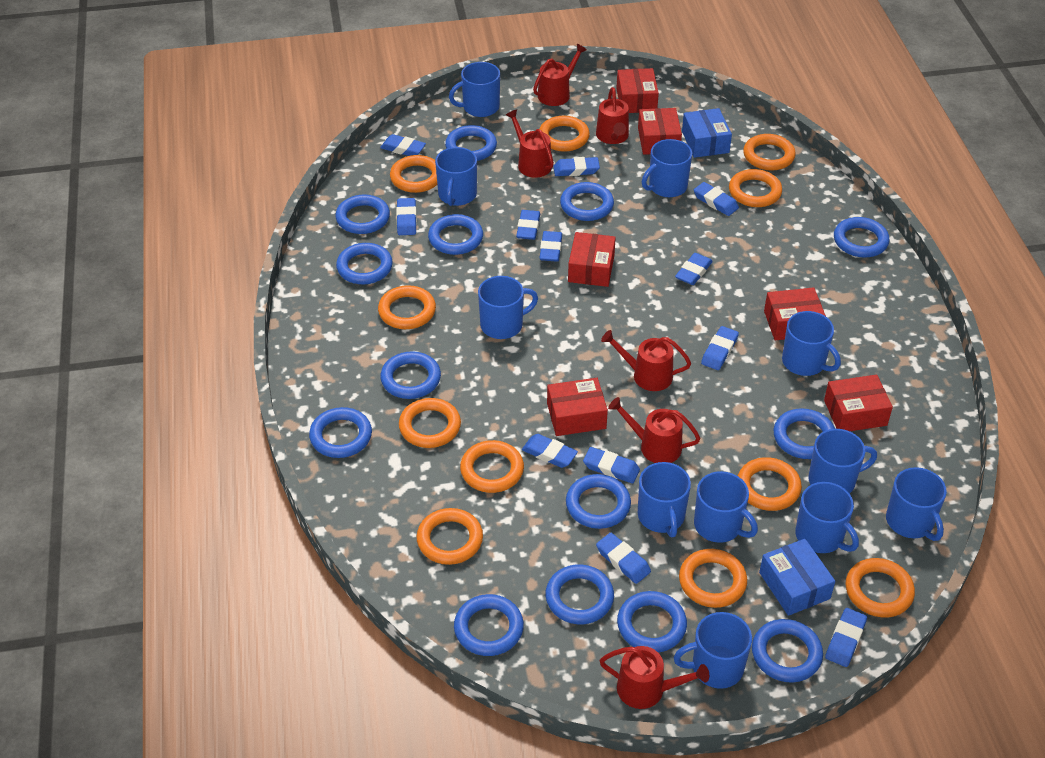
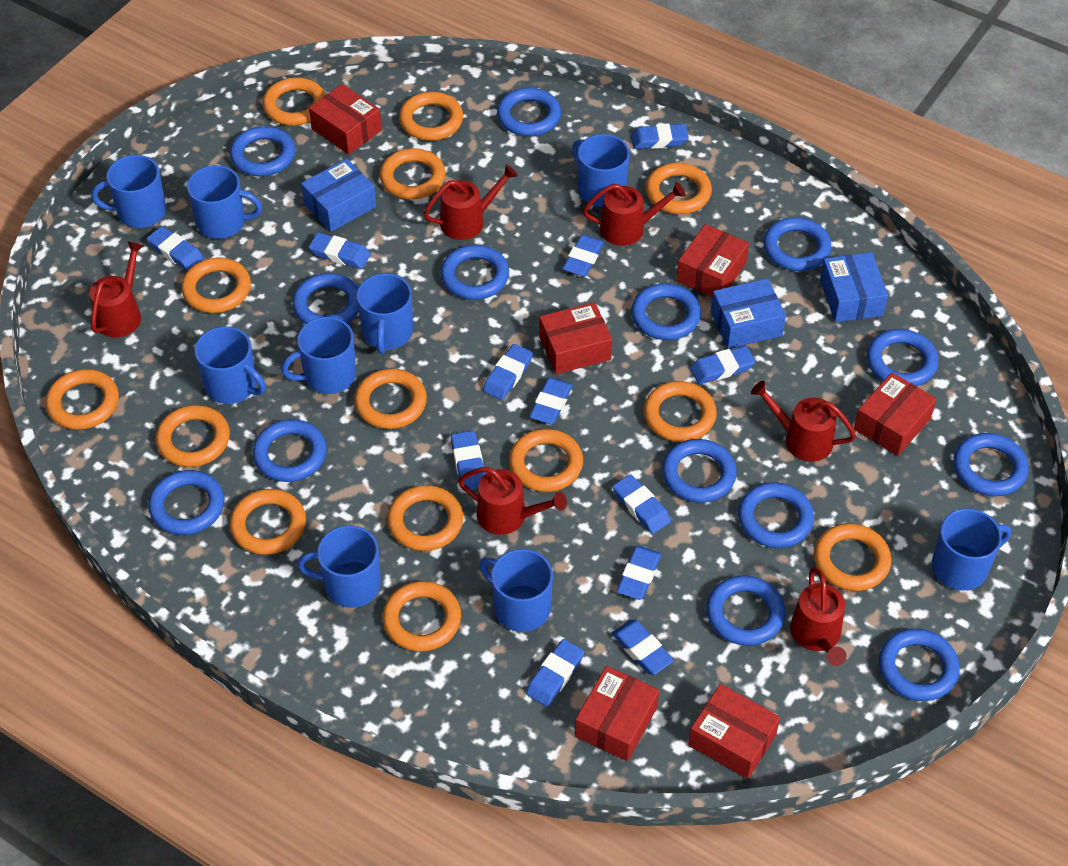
blue box: 2 -> 3
blue mug: 11 -> 9
orange ring: 11 -> 14

